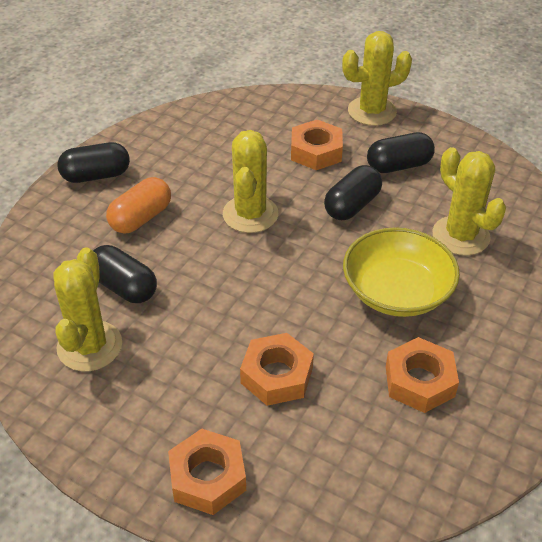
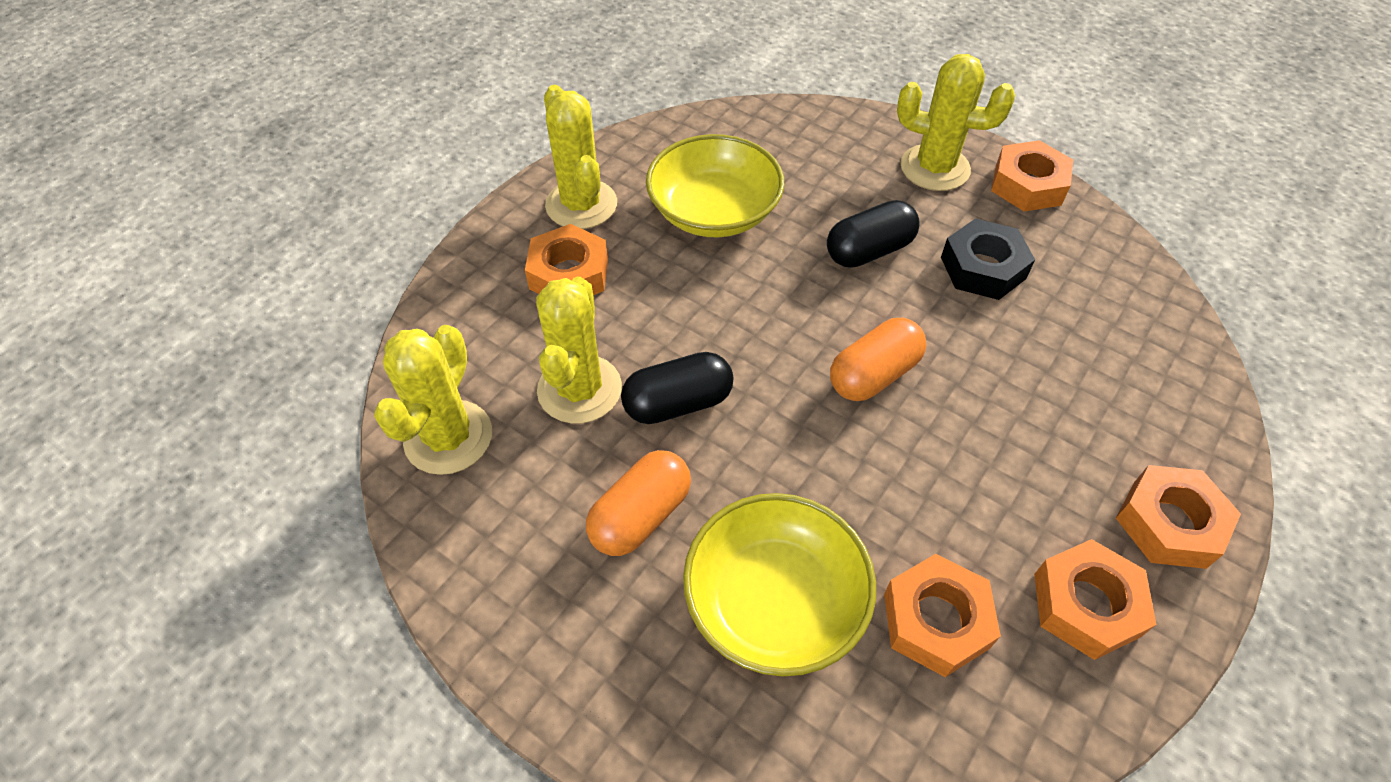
black capsule: 4 -> 2
black nut: 0 -> 1
orange capsule: 1 -> 2
orange nut: 4 -> 5
yellow bowl: 1 -> 2

